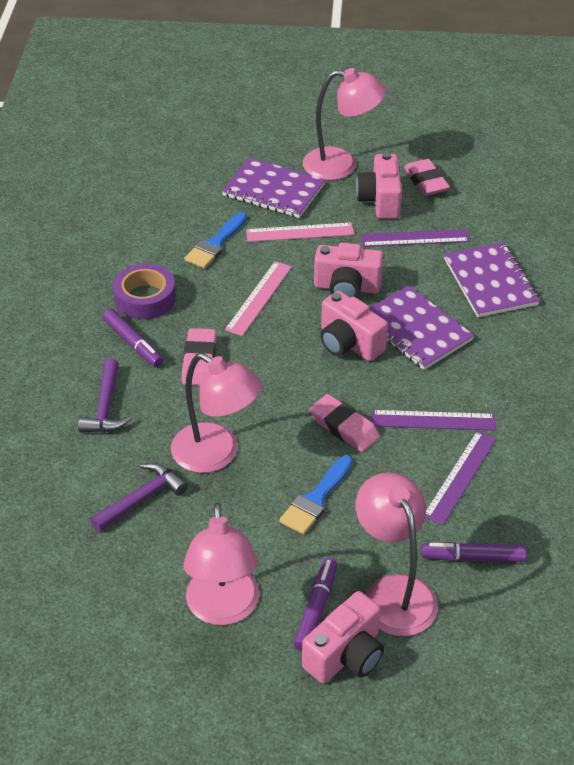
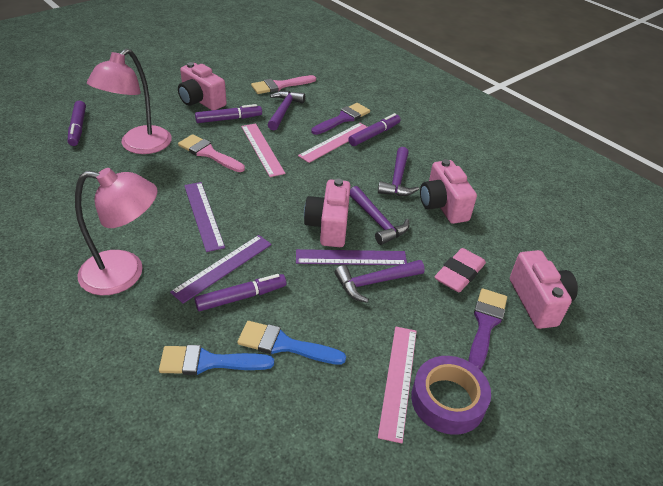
pink brush: 0 -> 2
pink eraser: 3 -> 1
pink lamp: 4 -> 2
pink ruler: 2 -> 3
purple brush: 0 -> 2
purple hammer: 2 -> 4
purple marker: 3 -> 4
purple notebook: 3 -> 0

